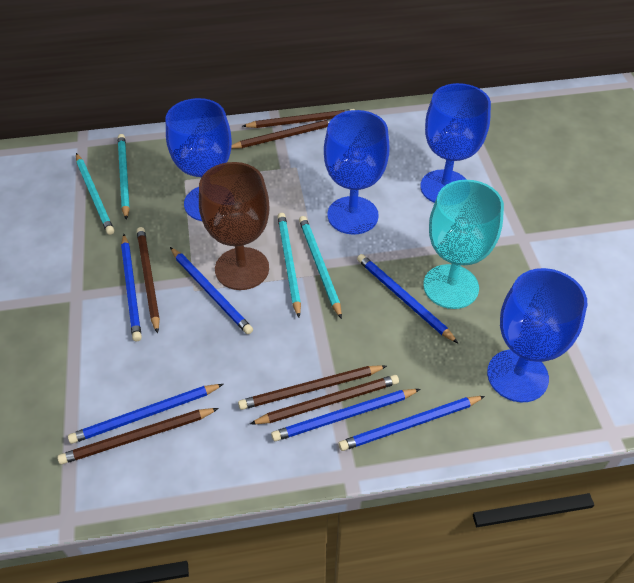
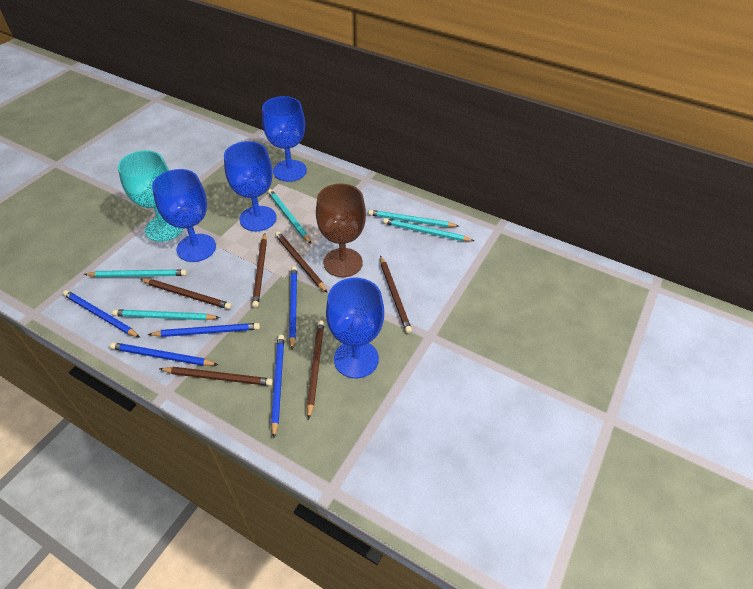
blue pencil: 6 -> 5
turquoise pencil: 4 -> 5

